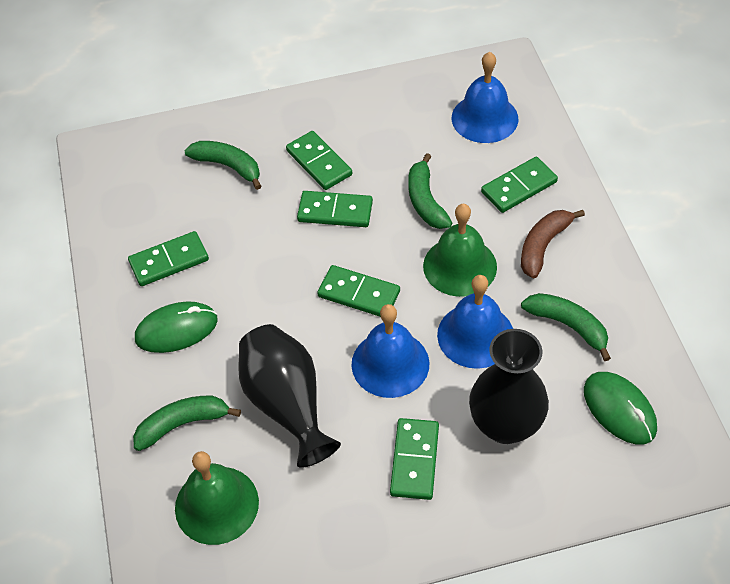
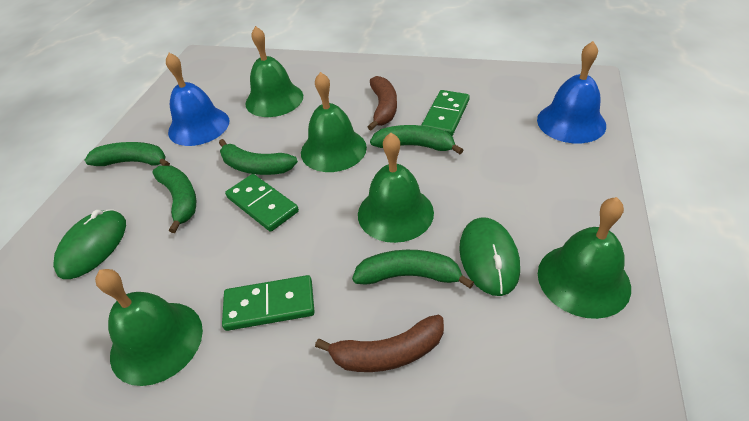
black vase: 2 -> 0
blue bell: 3 -> 2
brown banana: 1 -> 2
green banana: 4 -> 5
green bell: 2 -> 5
green domino: 6 -> 3

